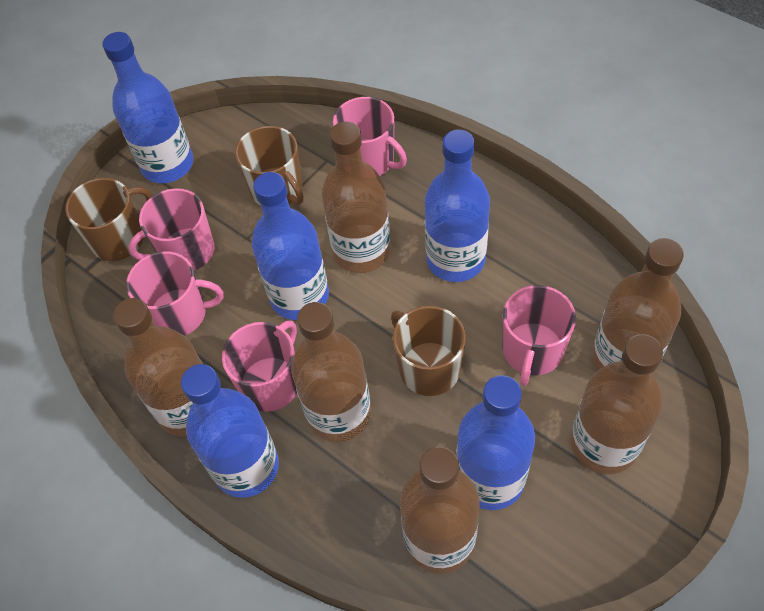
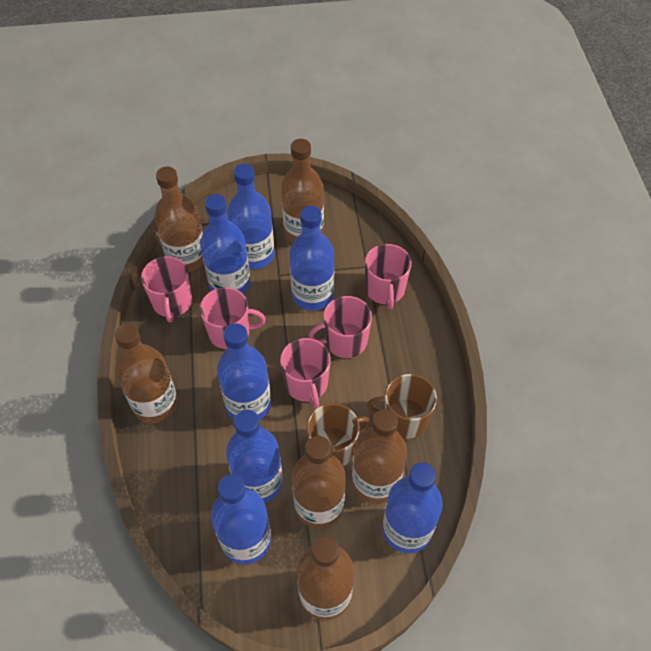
blue bottle: 5 -> 7
brown mug: 3 -> 2

